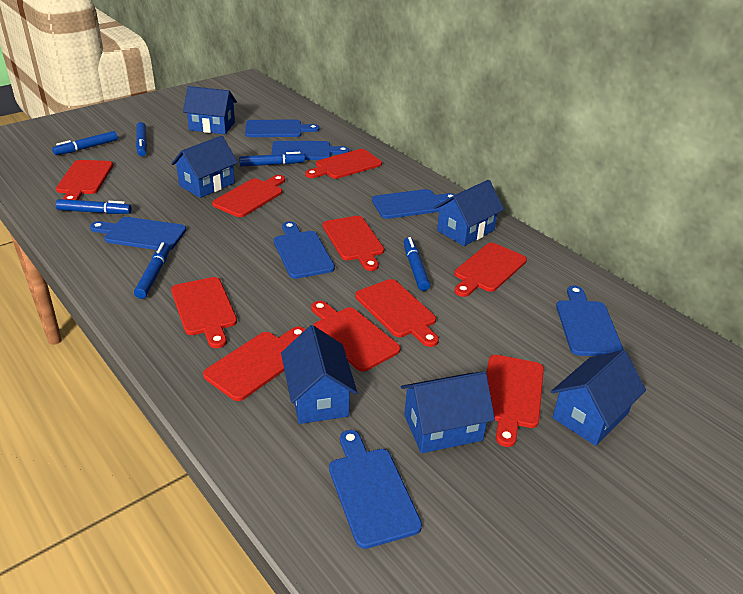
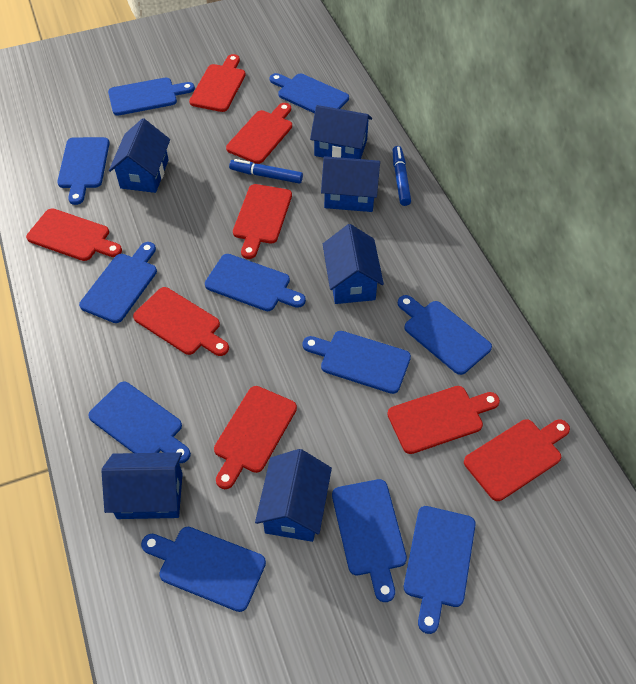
blue cutting board: 7 -> 11
blue marker: 6 -> 2
red cutting board: 10 -> 8

